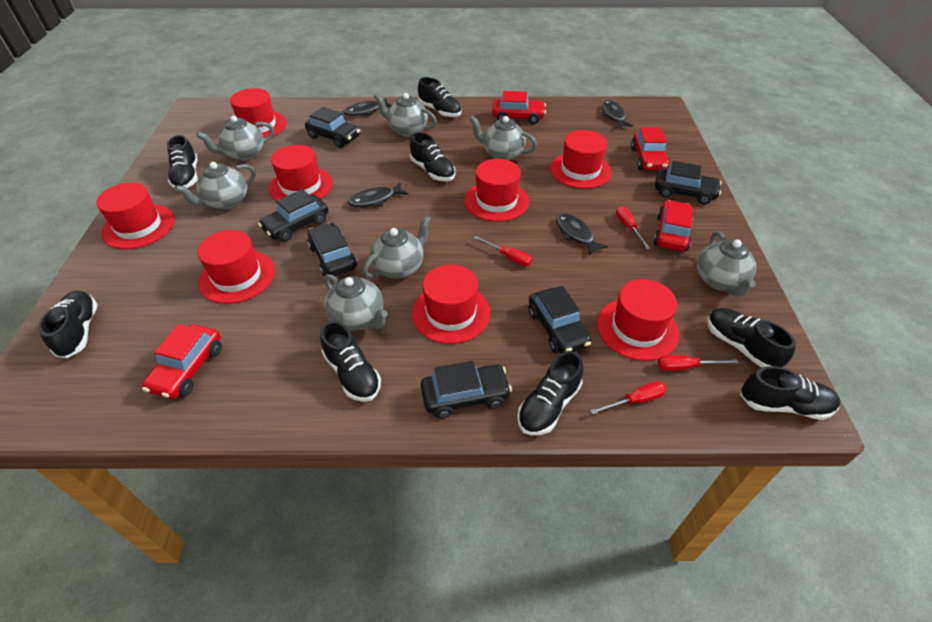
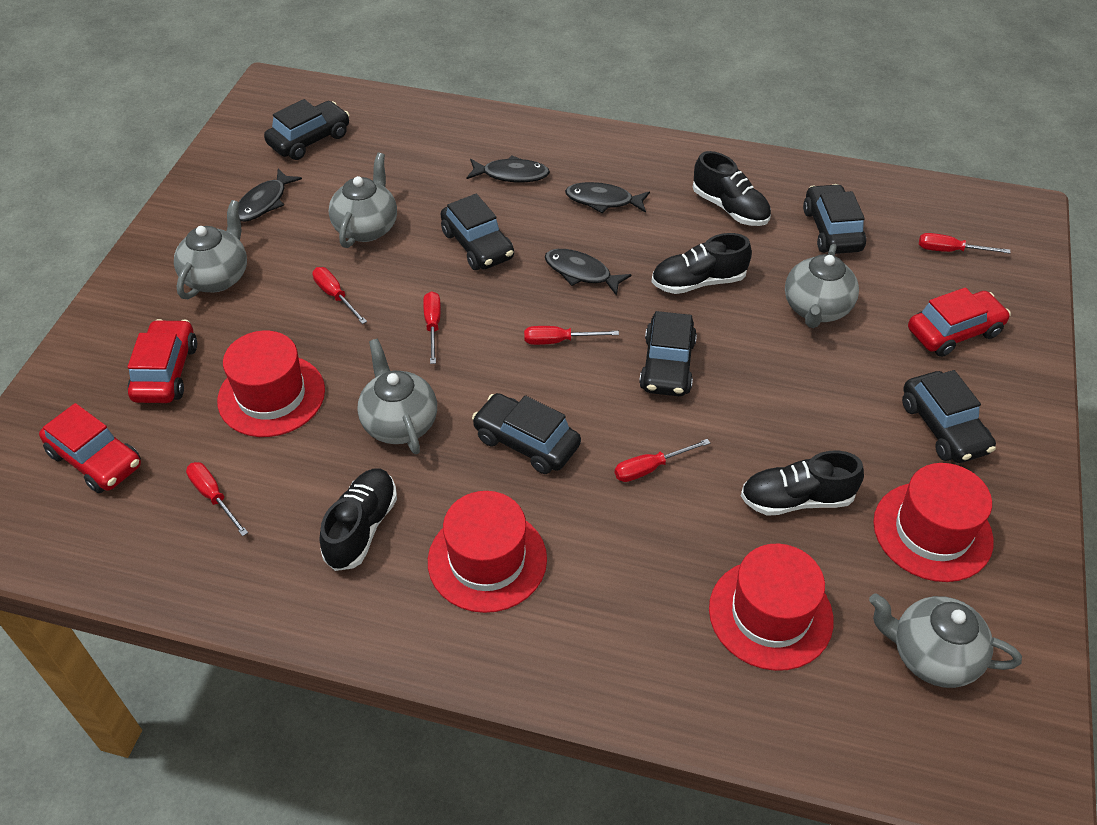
black shoe: 8 -> 4
grey teapot: 7 -> 5
red car: 4 -> 3
red hat: 8 -> 4
red screwdriver: 4 -> 6

